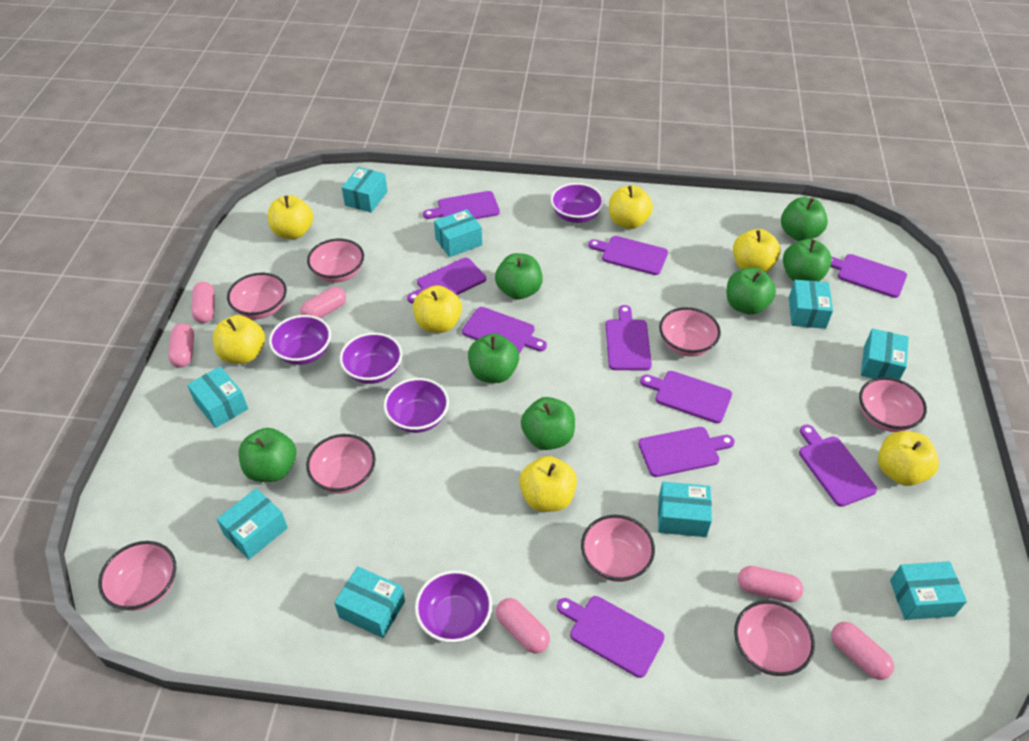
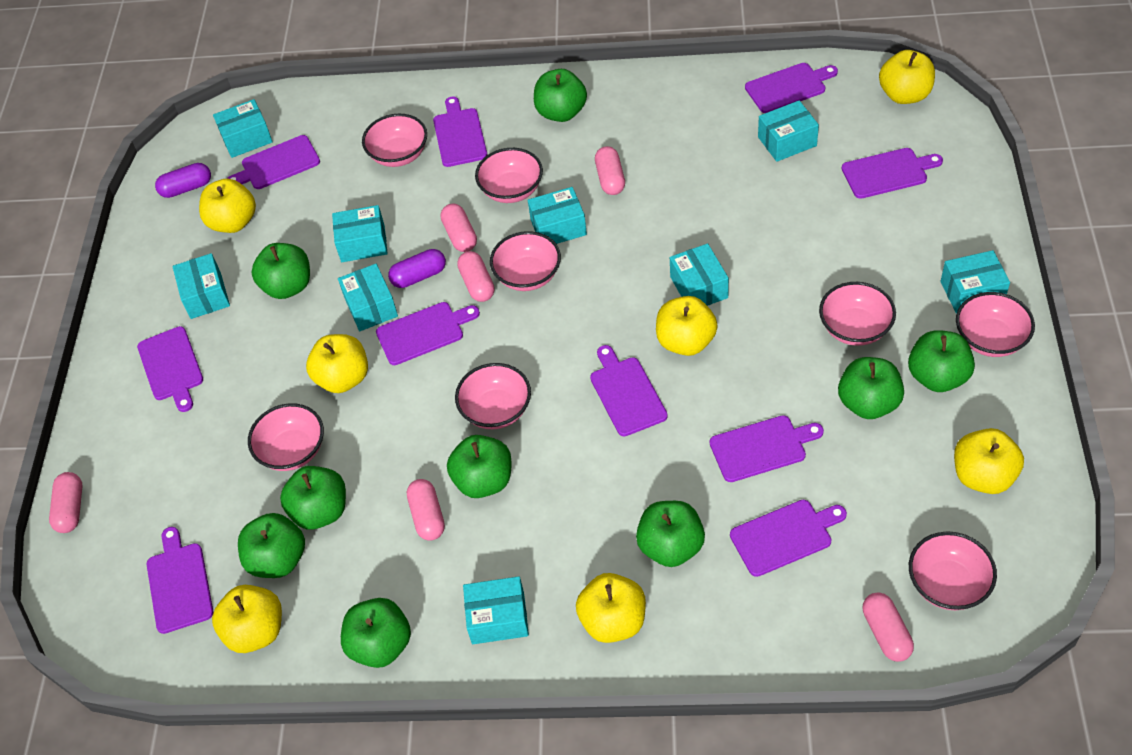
green apple: 7 -> 9
purple bowl: 5 -> 0
purple capsule: 0 -> 2

